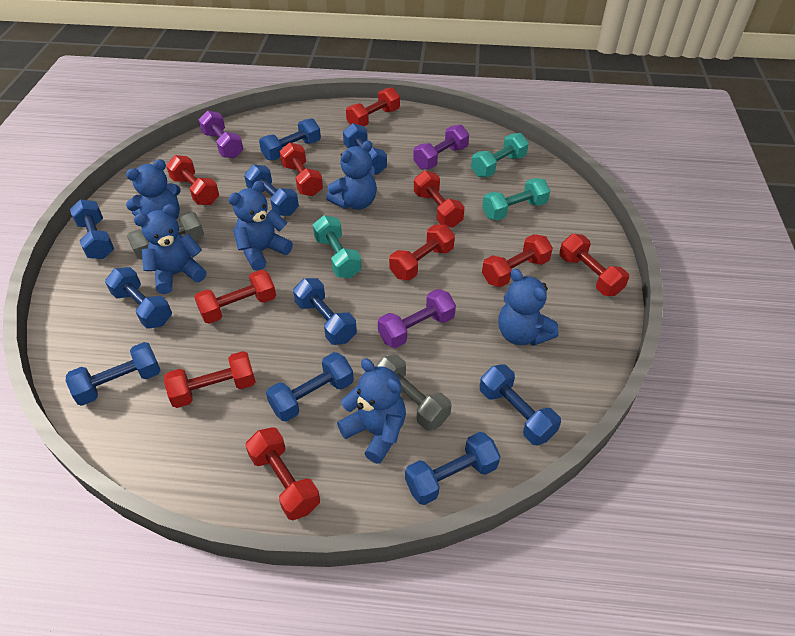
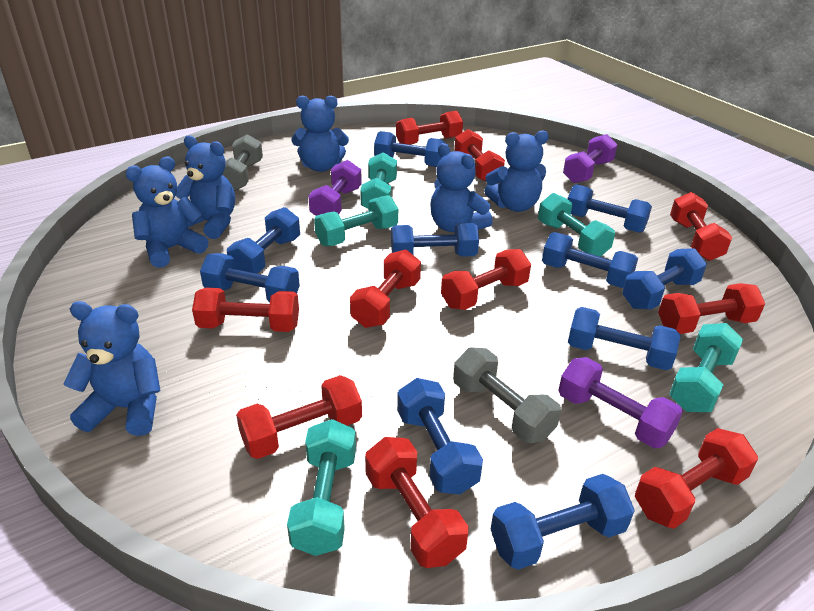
turquoise dumbbell: 3 -> 5

